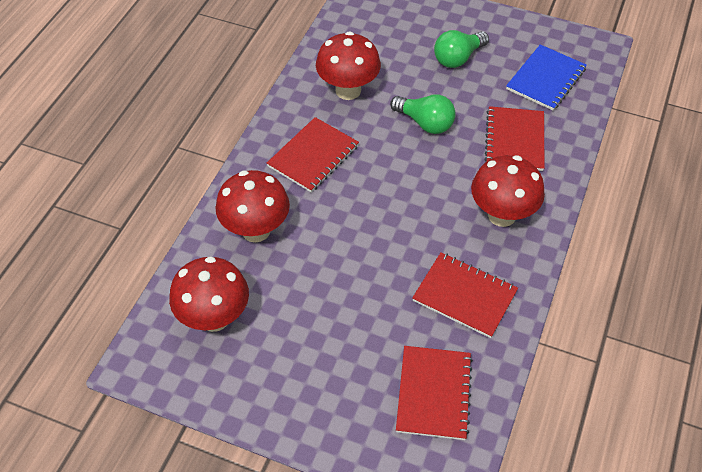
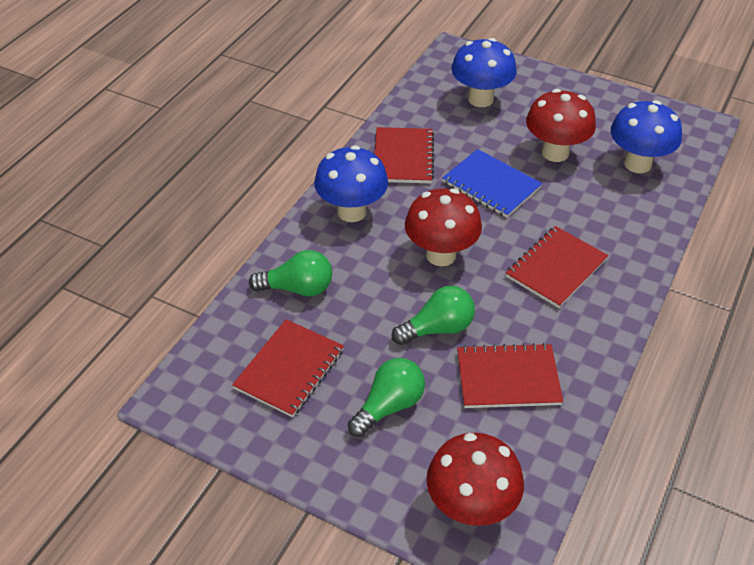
blue mushroom: 0 -> 3
green light bulb: 2 -> 3
red mushroom: 4 -> 3

